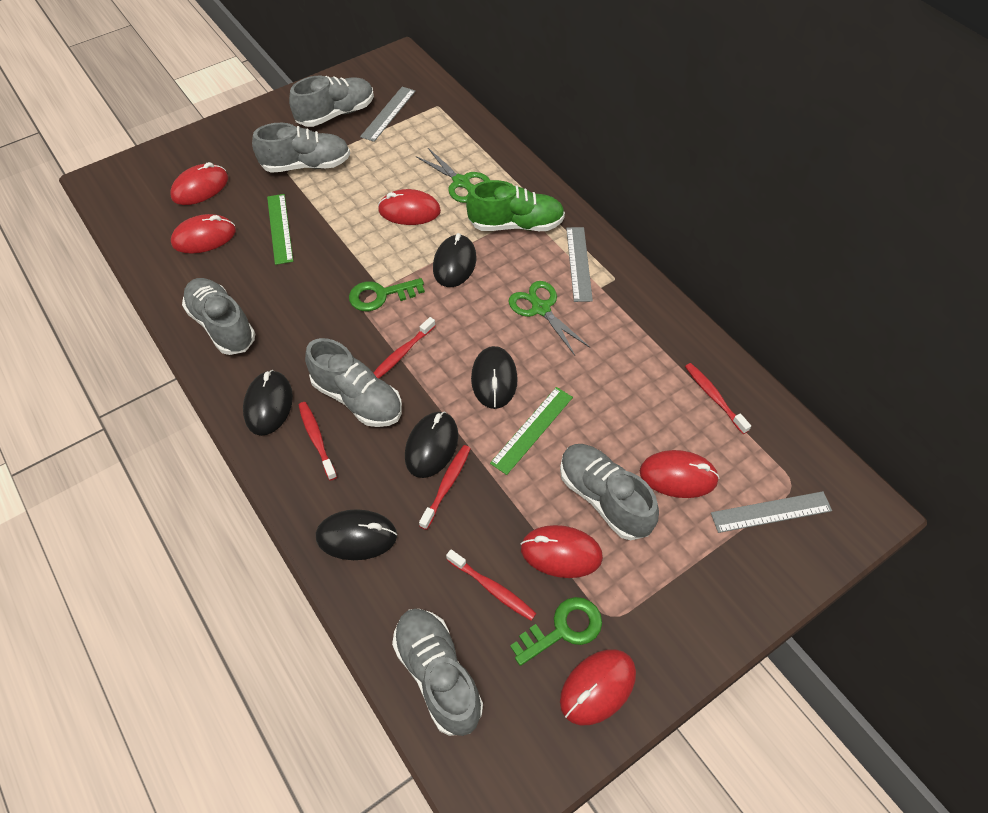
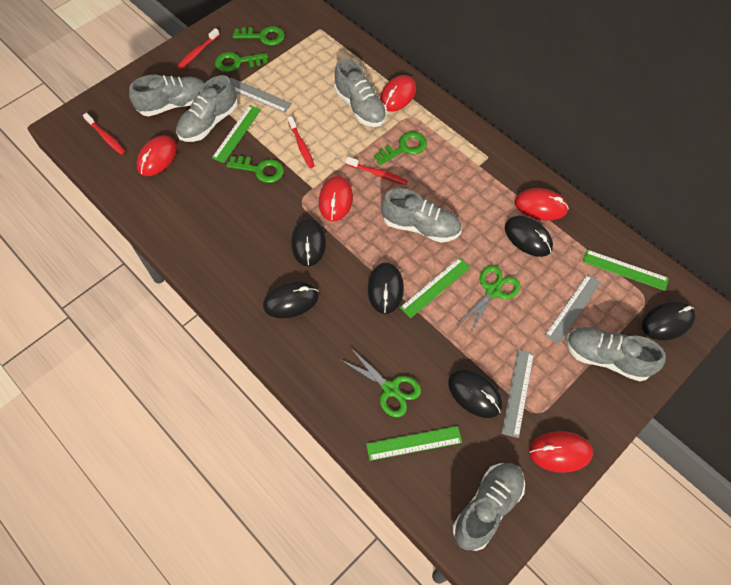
black mouse: 5 -> 6
green key: 2 -> 4
green ruler: 2 -> 4
green shoe: 1 -> 0
red mouse: 6 -> 5
red toothbrush: 5 -> 4

